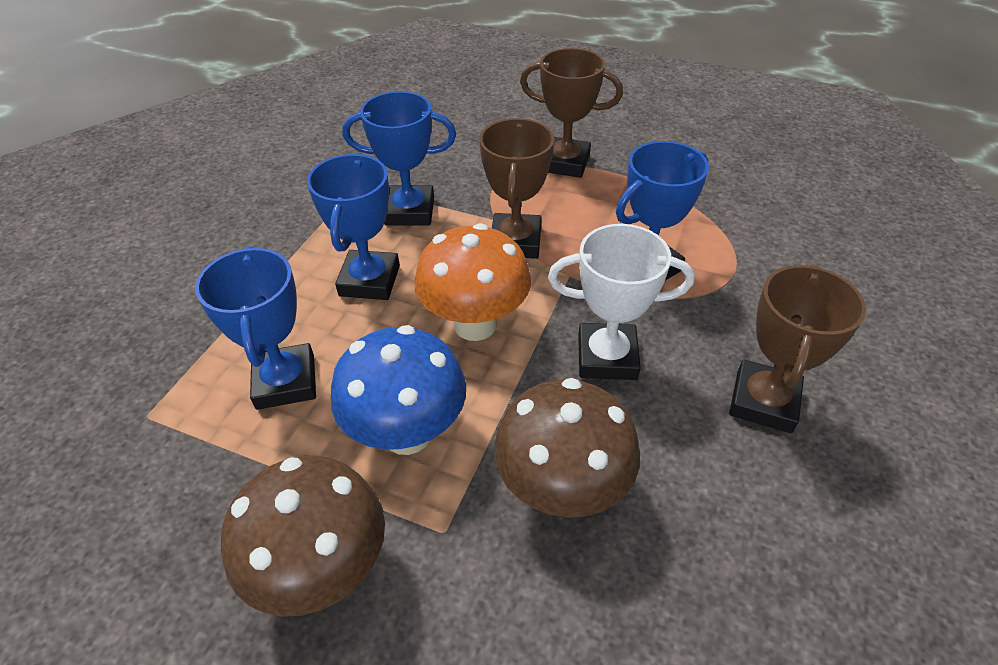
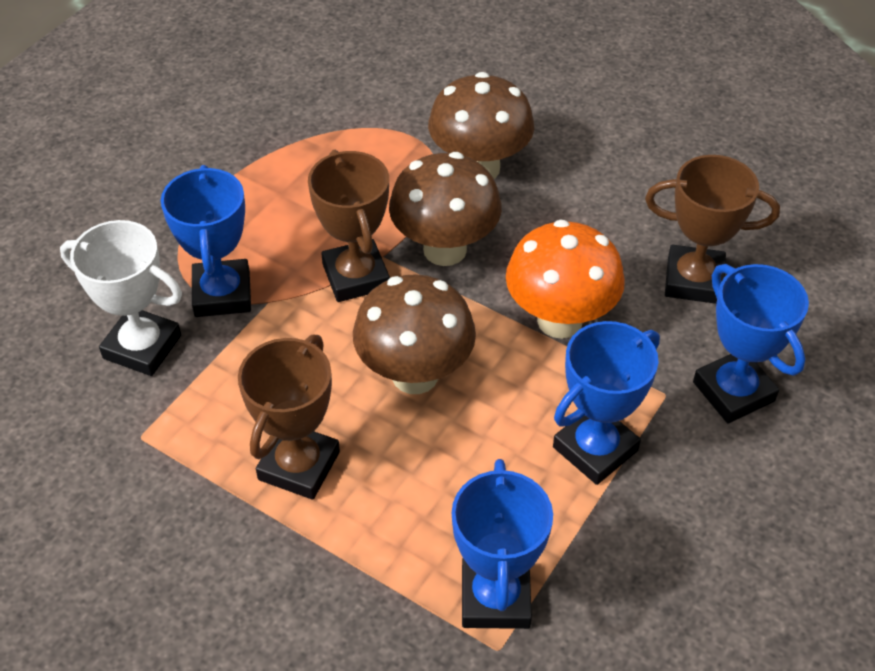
blue mushroom: 1 -> 0
brown mushroom: 2 -> 3

